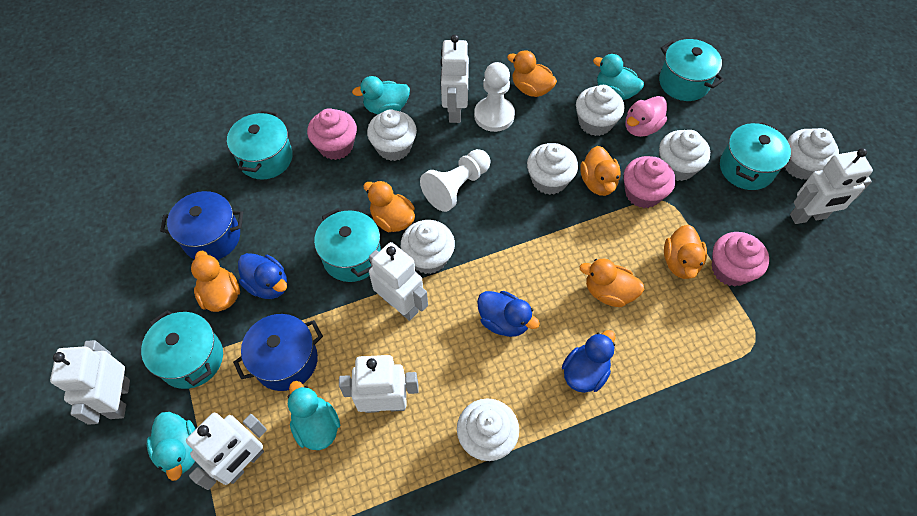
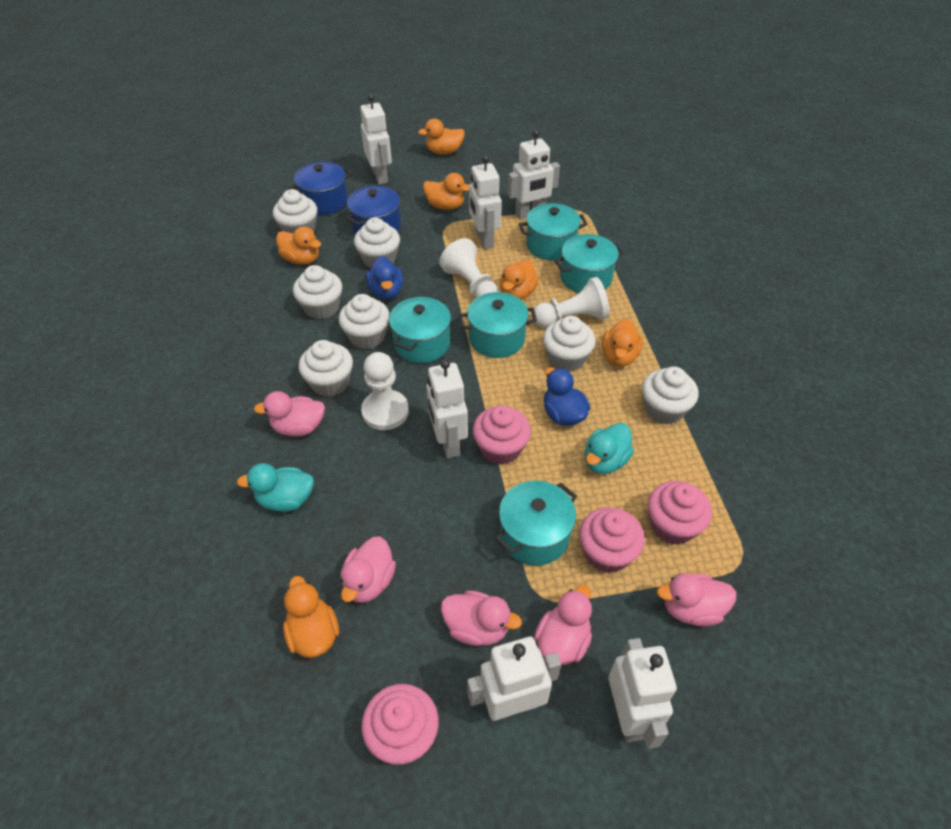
blue duck: 3 -> 2
pink cupcake: 3 -> 4
pink duck: 1 -> 5
turquoise duck: 4 -> 2
white pawn: 2 -> 3

